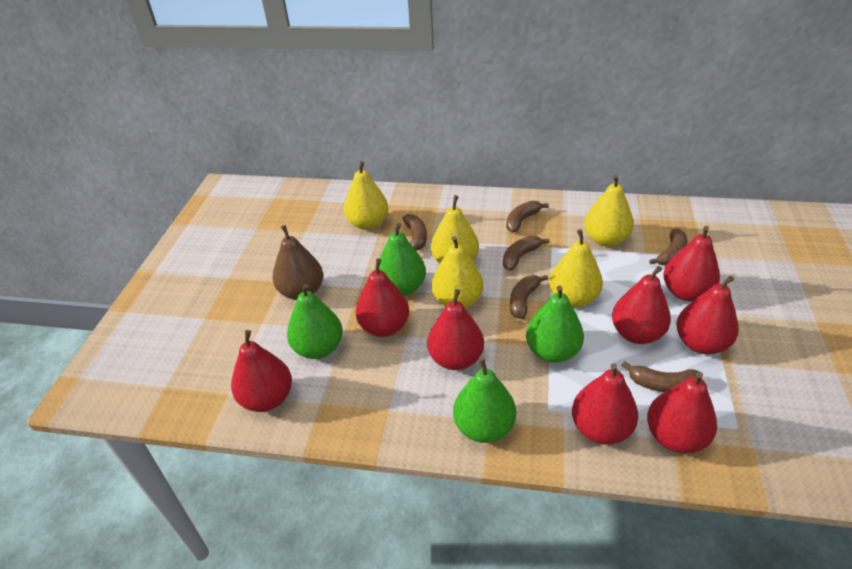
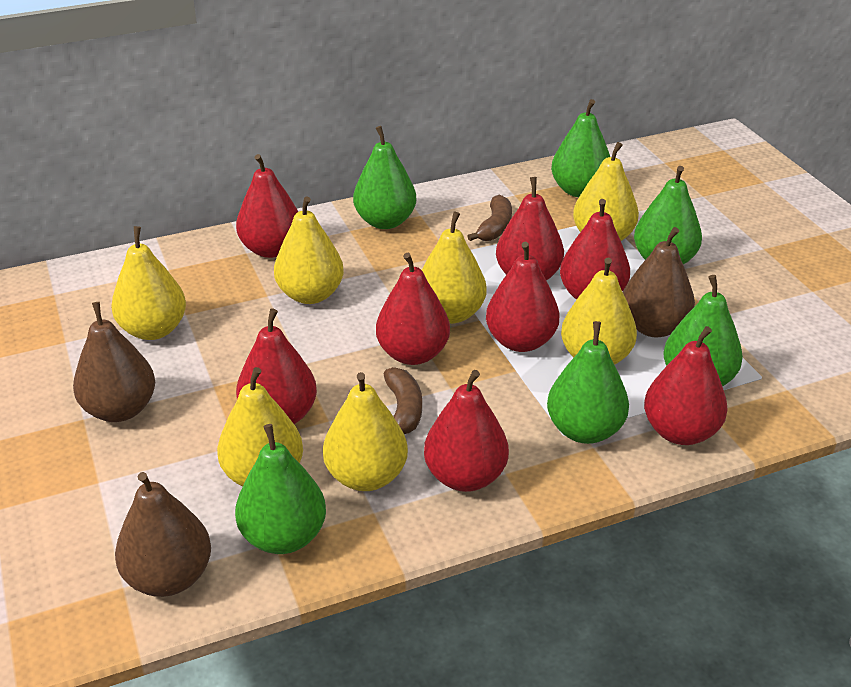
brown banana: 6 -> 2
brown pear: 1 -> 3
green pear: 4 -> 6
yellow pear: 5 -> 7

